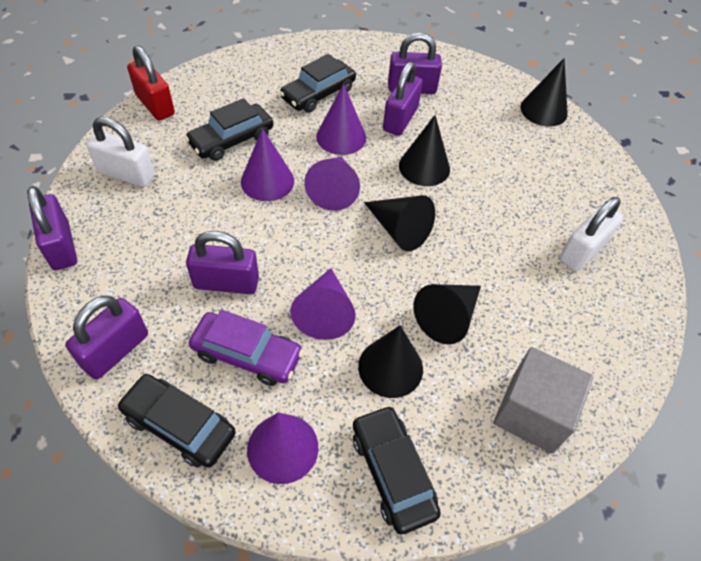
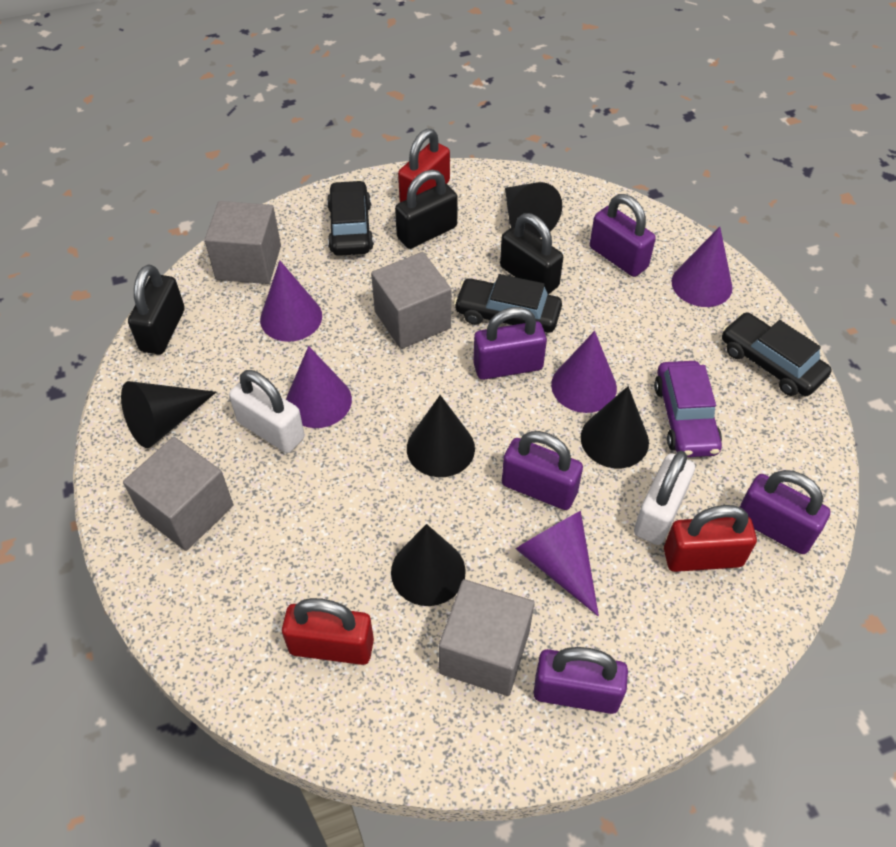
black car: 4 -> 3
black padlock: 0 -> 3
grey cube: 1 -> 4
red padlock: 1 -> 3

